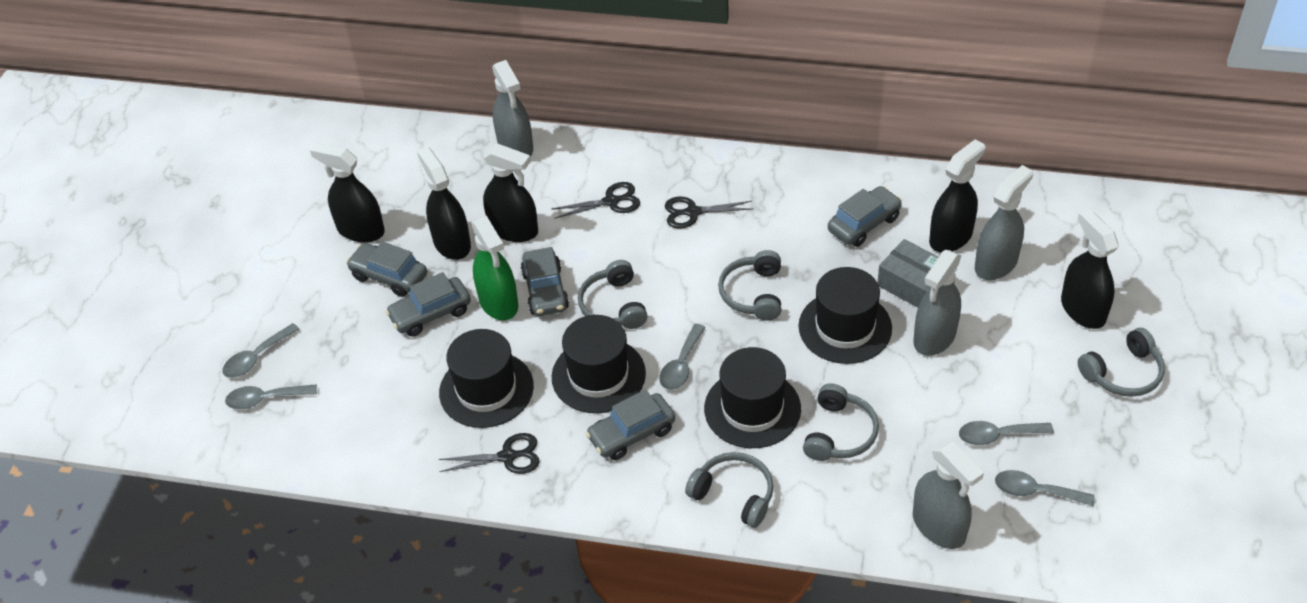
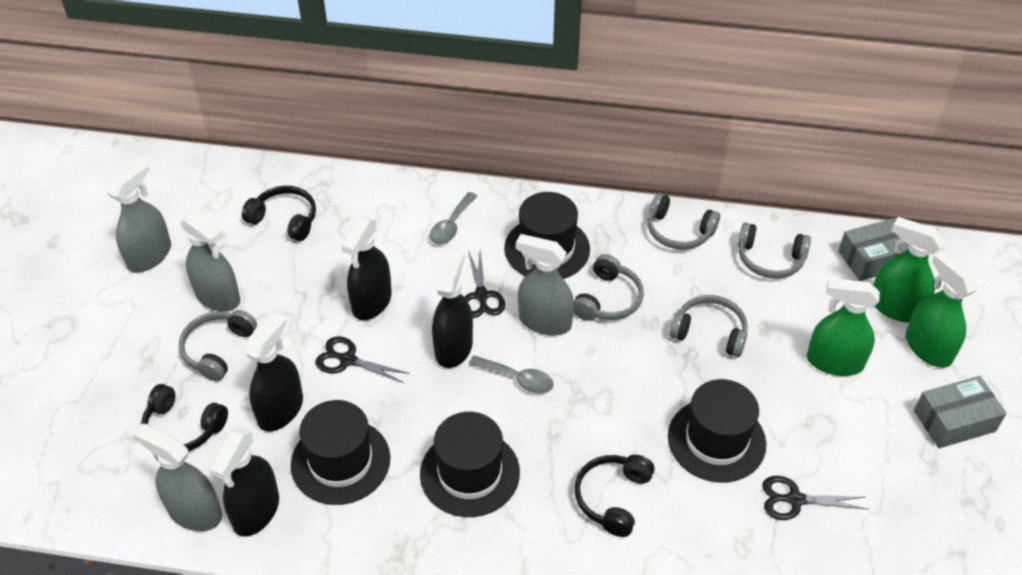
black headphones: 0 -> 3
black spray bottle: 5 -> 4
green spray bottle: 1 -> 3
grey box: 1 -> 2
grey car: 5 -> 0
grey spoon: 5 -> 2

